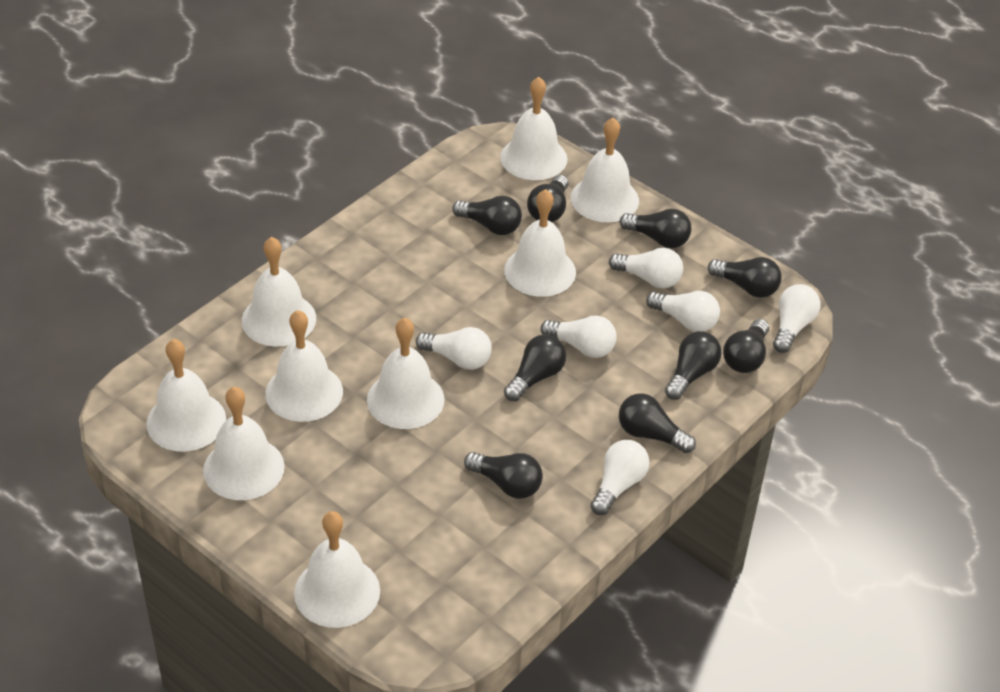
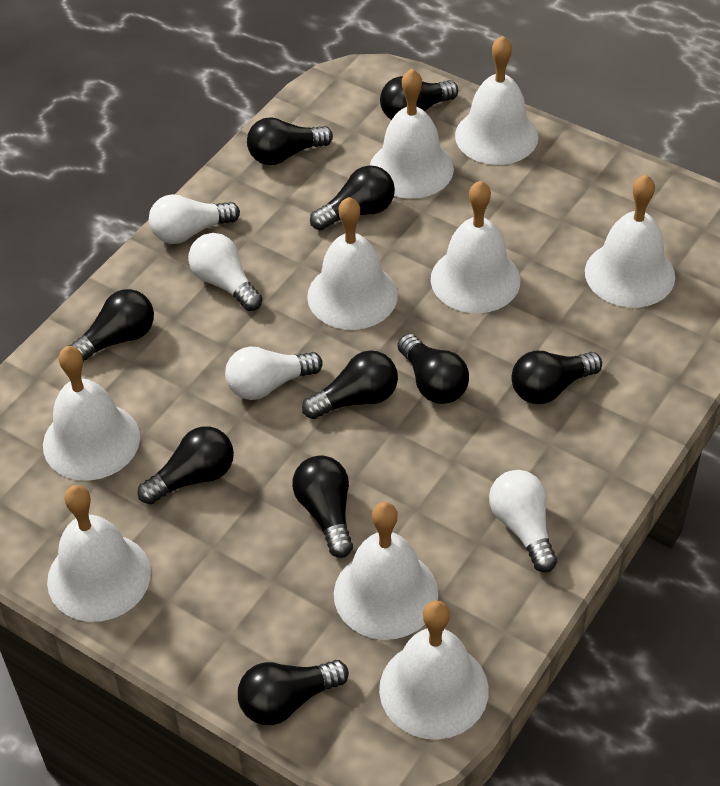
black light bulb: 9 -> 10
white light bulb: 6 -> 4

